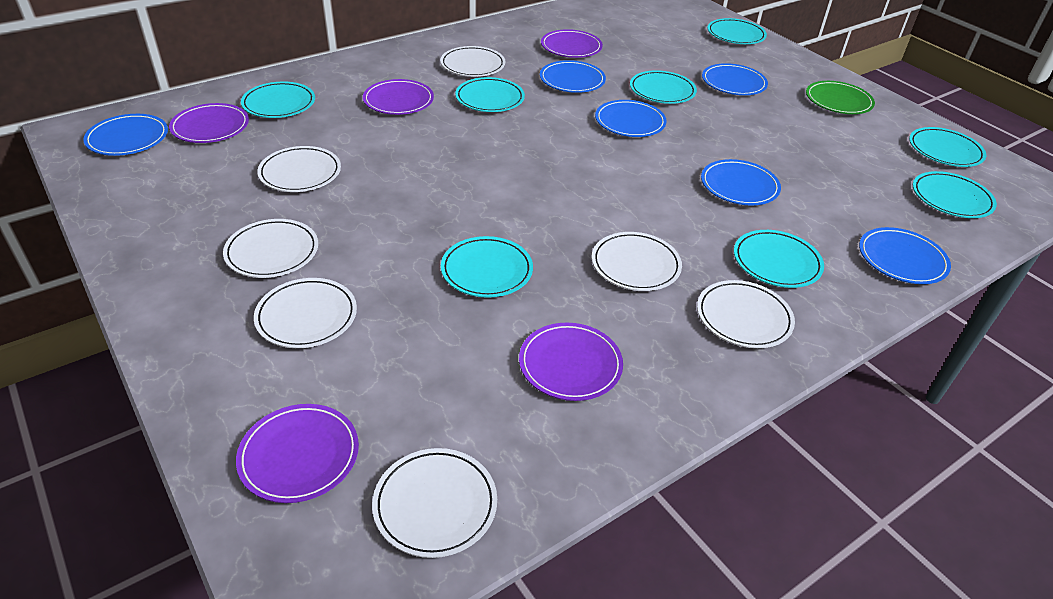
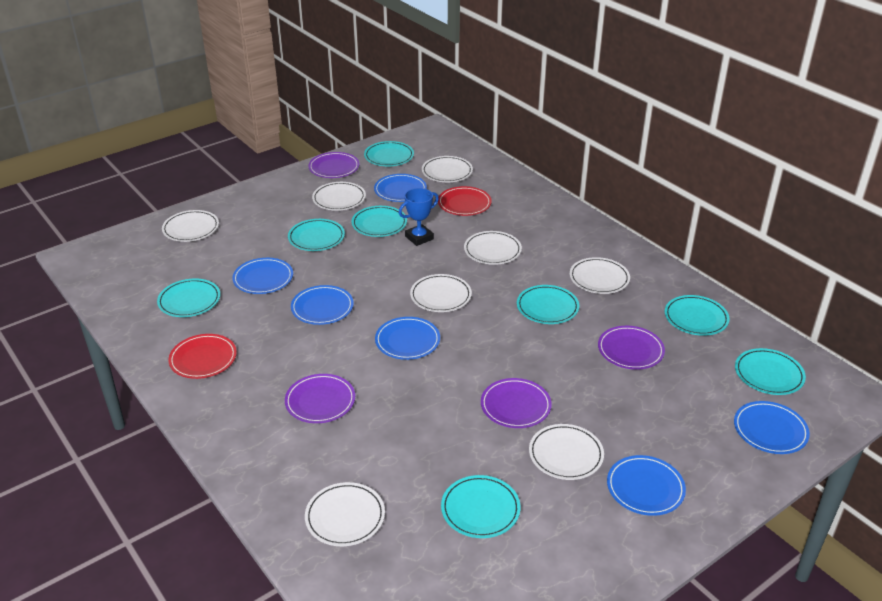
blue trophy: 0 -> 1
green plate: 1 -> 0
purple plate: 5 -> 4
red plate: 0 -> 2
white plate: 7 -> 8

